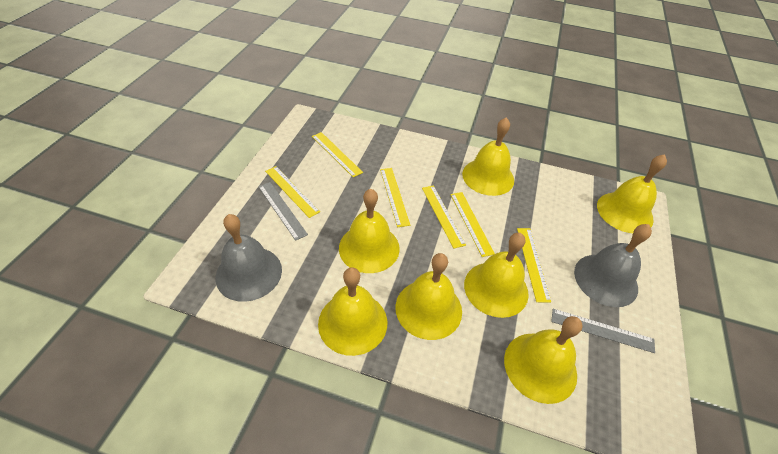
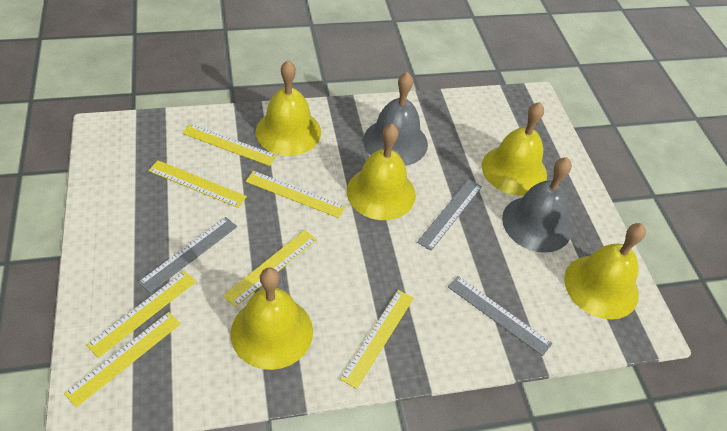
grey ruler: 2 -> 3
yellow bell: 7 -> 5
yellow ruler: 6 -> 7

